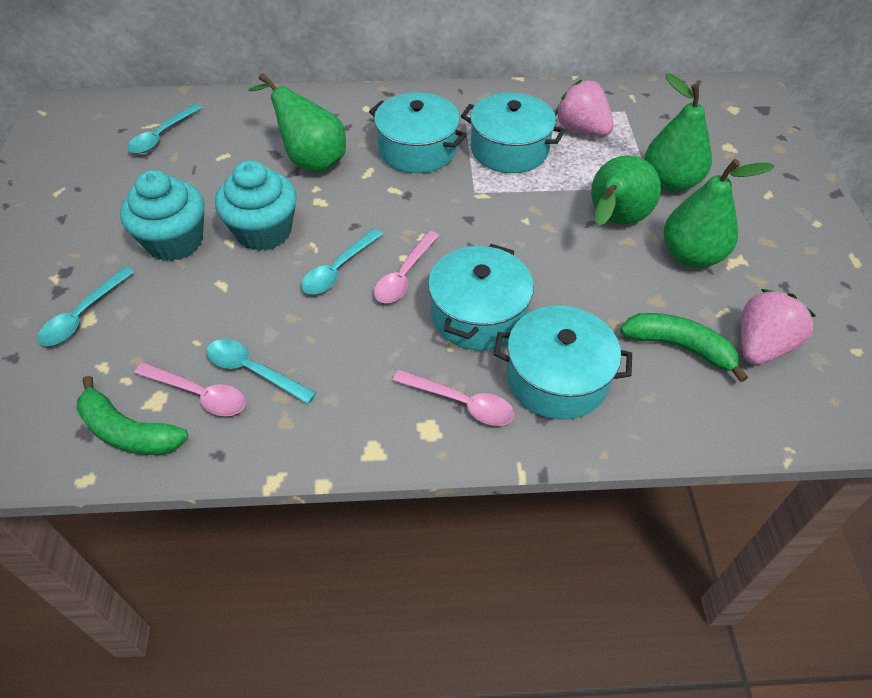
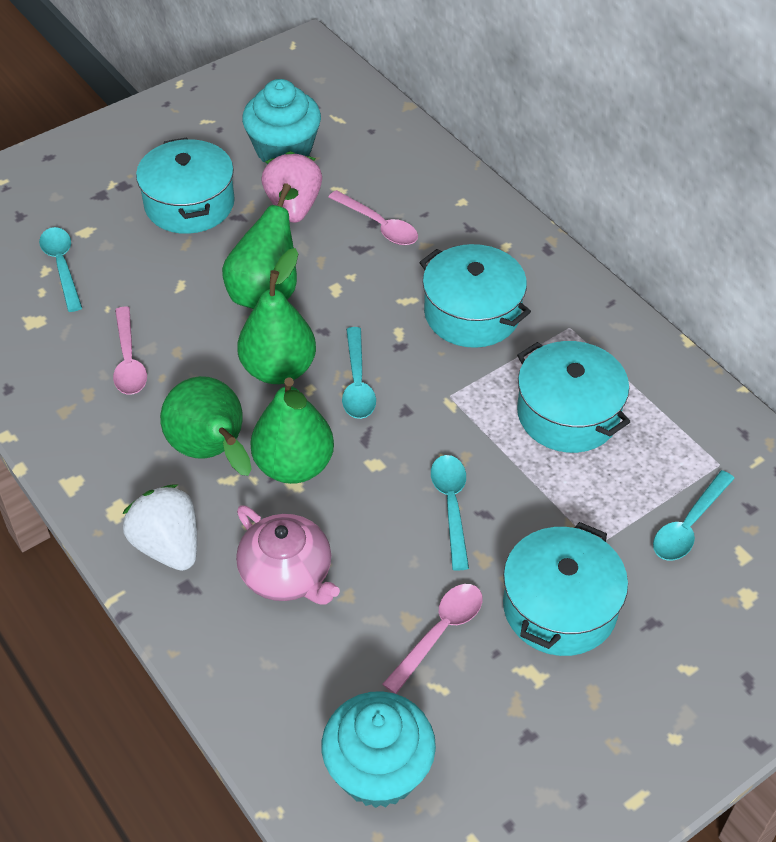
green banana: 2 -> 0
pink strawberry: 2 -> 1
pink teapot: 0 -> 1
white strawberry: 0 -> 1

